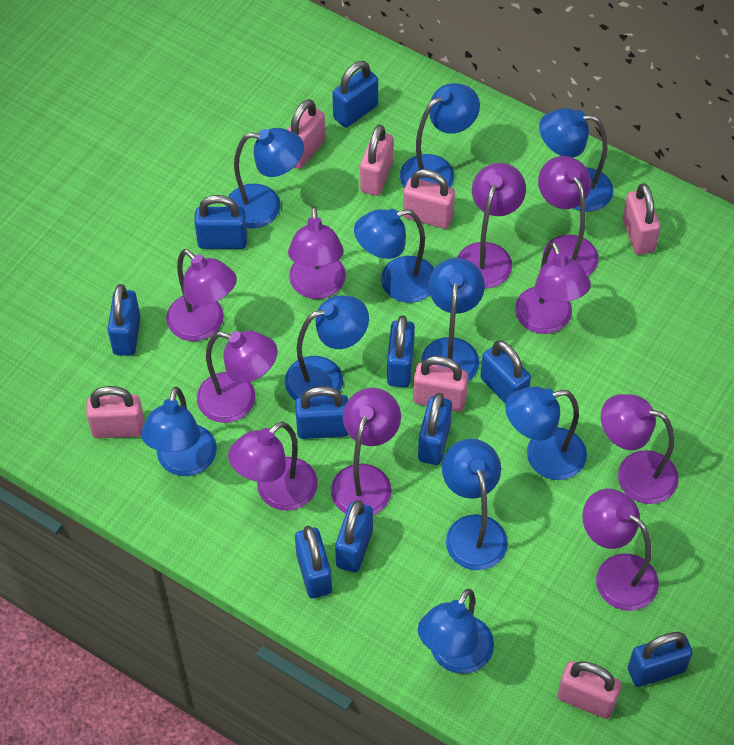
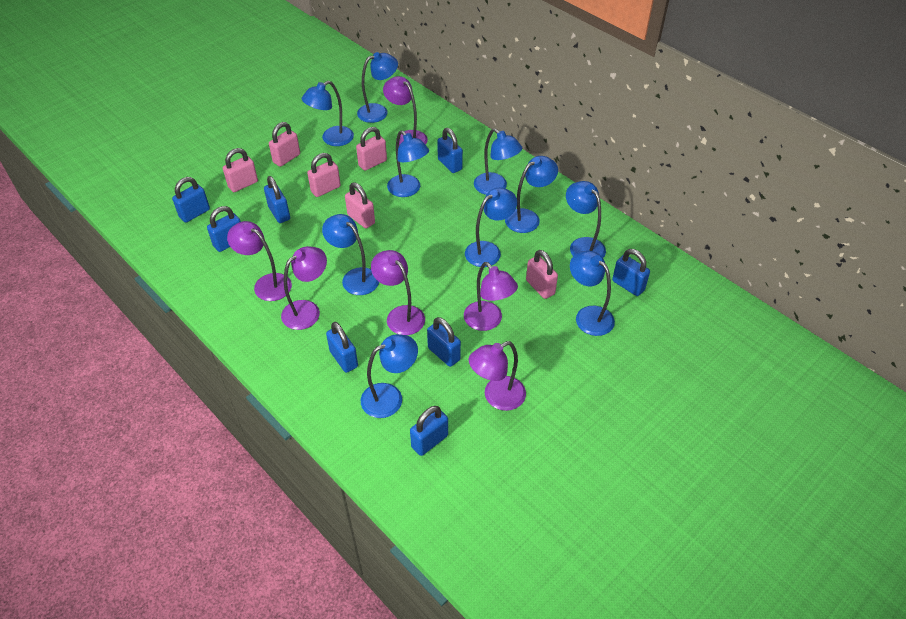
blue padlock: 10 -> 8
pink padlock: 7 -> 6
purple lamp: 10 -> 6

